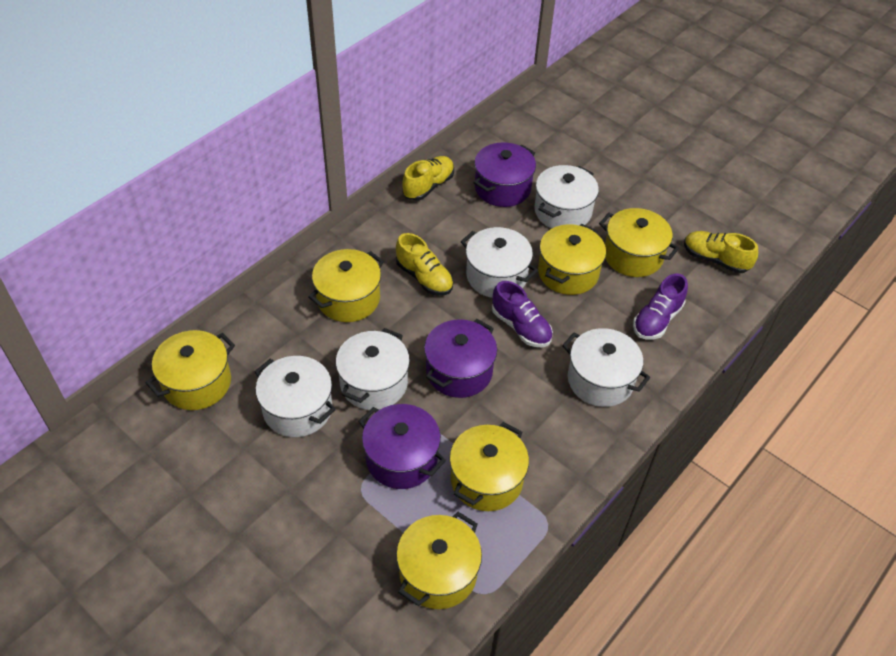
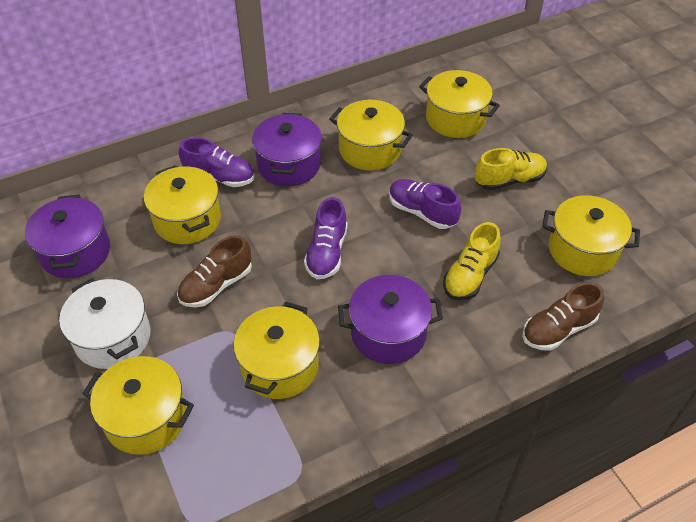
brown shoe: 0 -> 2
purple shoe: 2 -> 3
white pot: 5 -> 1
yellow shoe: 3 -> 2

